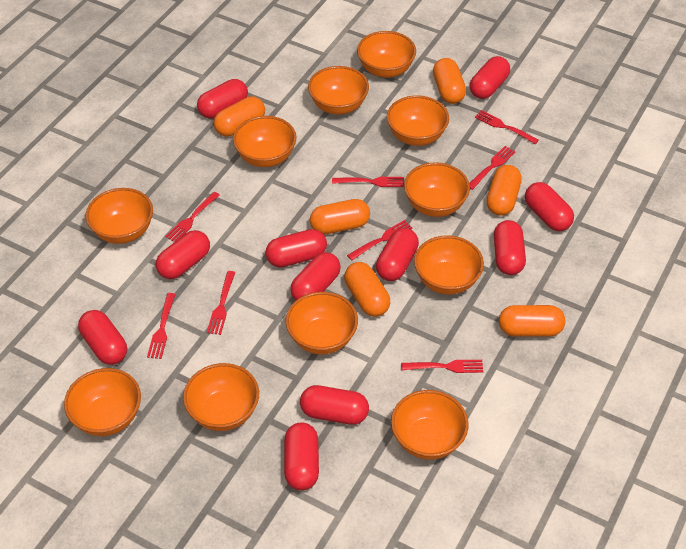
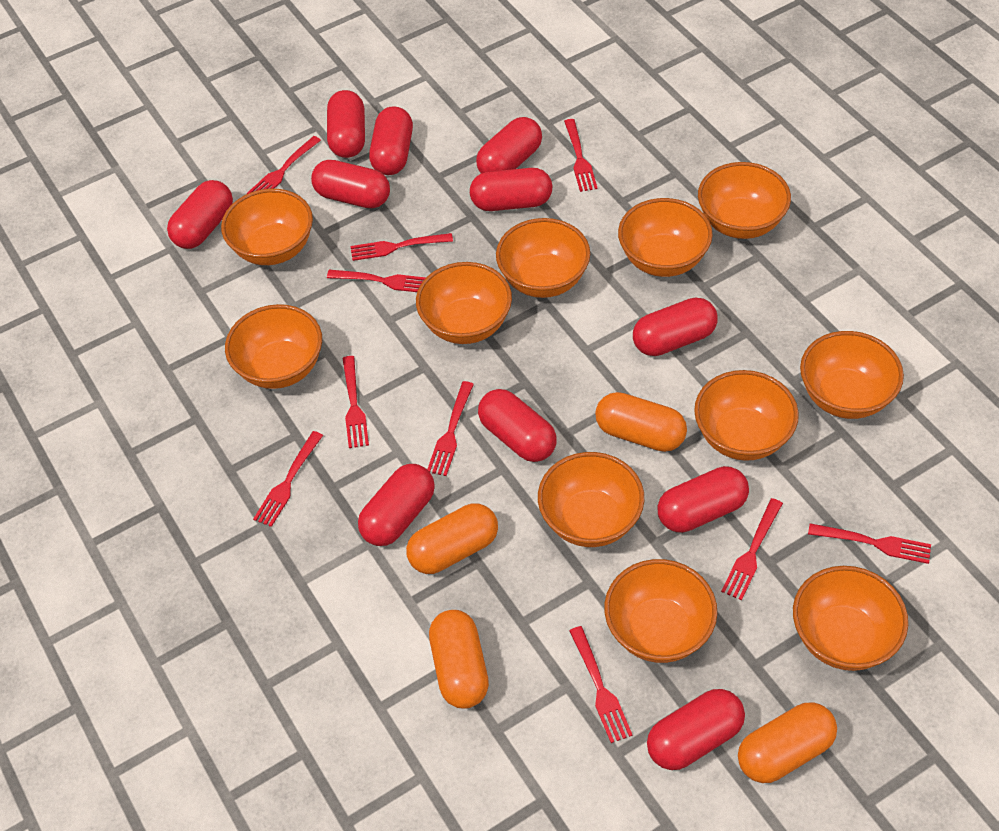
orange capsule: 6 -> 4
red fork: 8 -> 10

